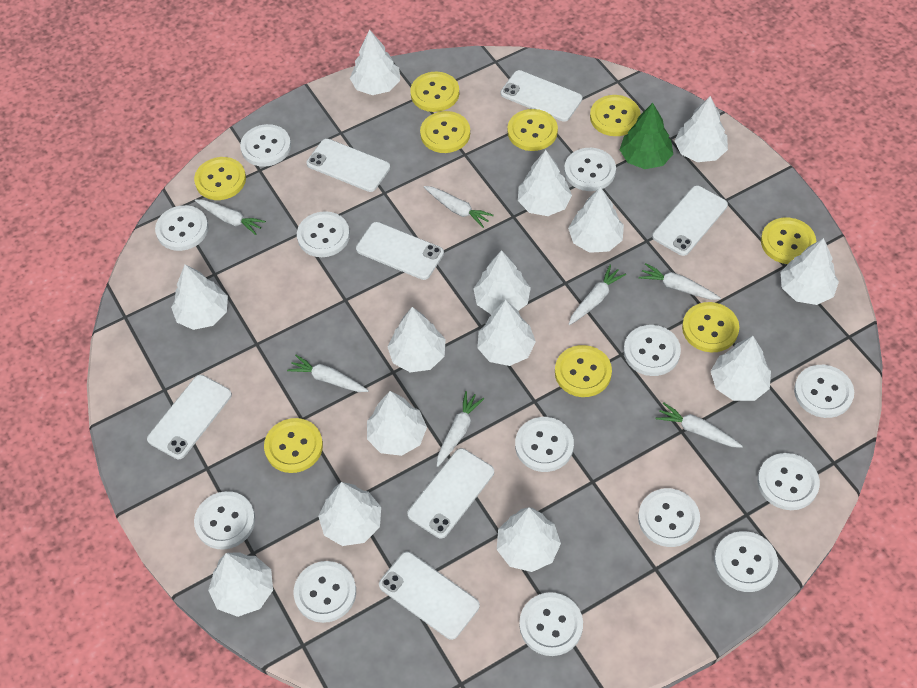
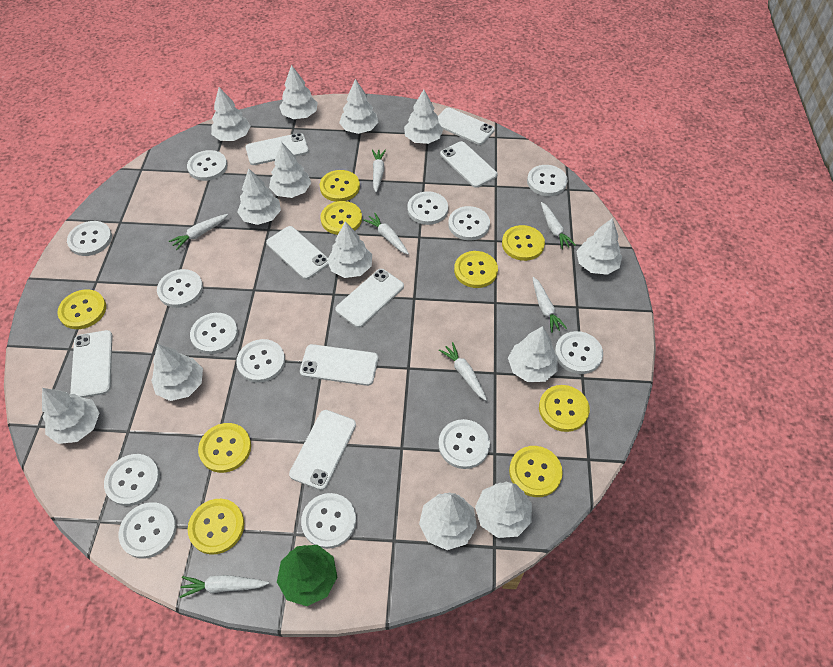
white phone: 7 -> 8
white tree: 14 -> 13

